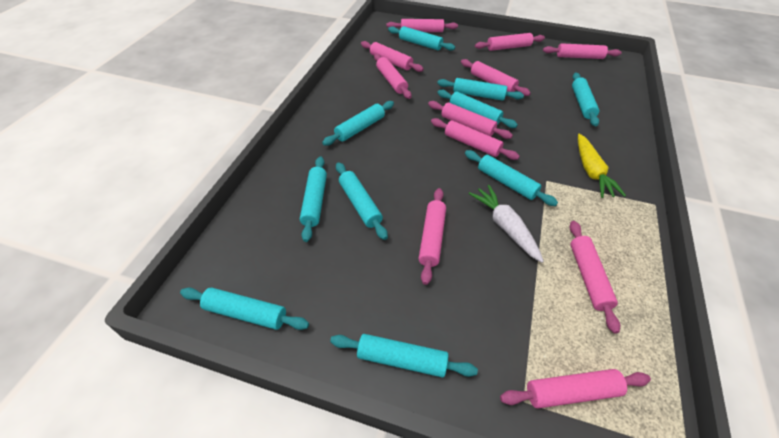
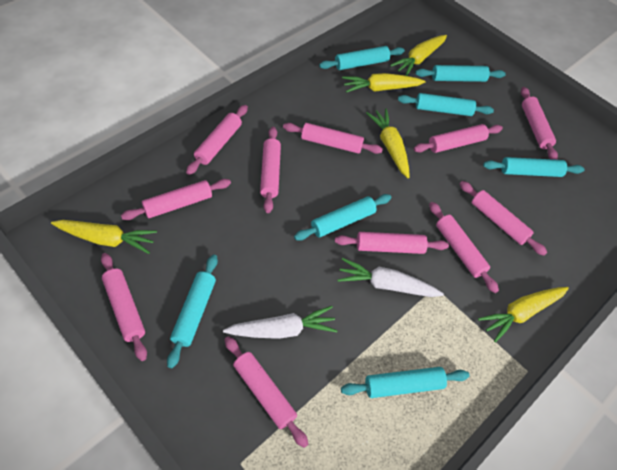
turquoise rolling pin: 10 -> 7
white carrot: 1 -> 2
yellow carrot: 1 -> 5

